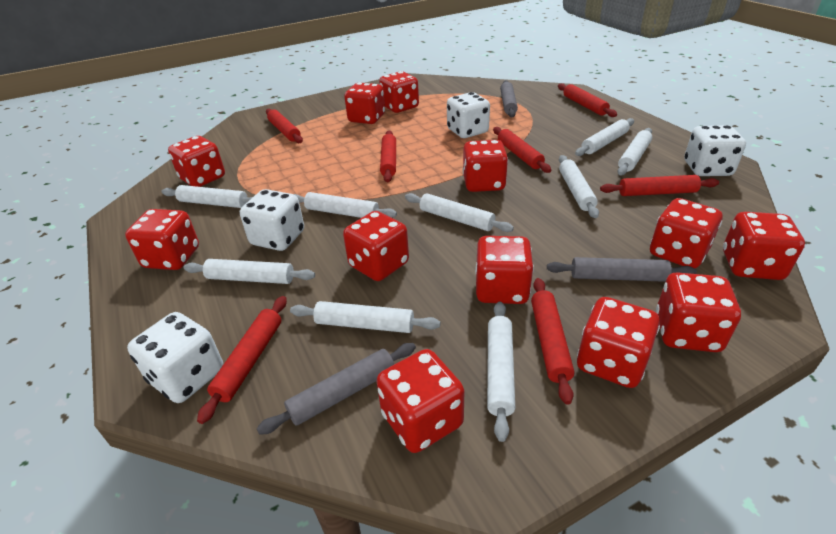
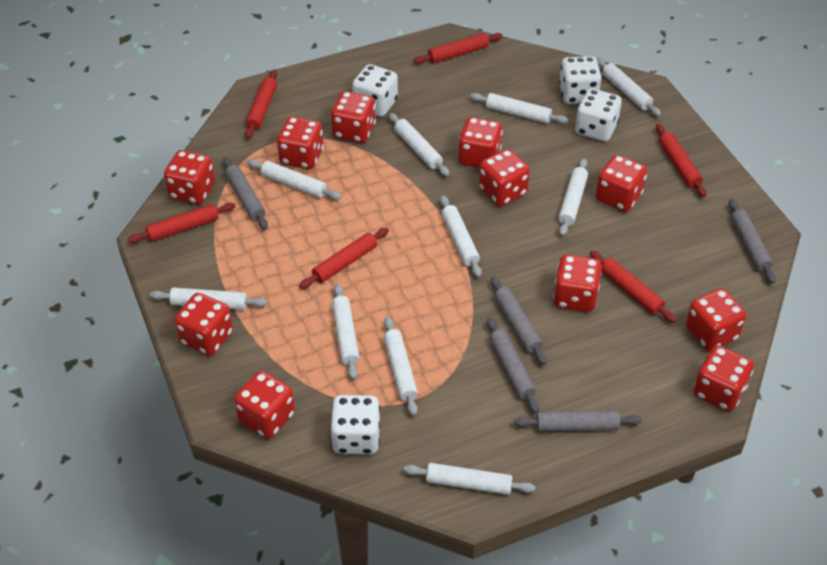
grey rolling pin: 3 -> 5
red dice: 12 -> 11
red rolling pin: 7 -> 6
white rolling pin: 9 -> 10

